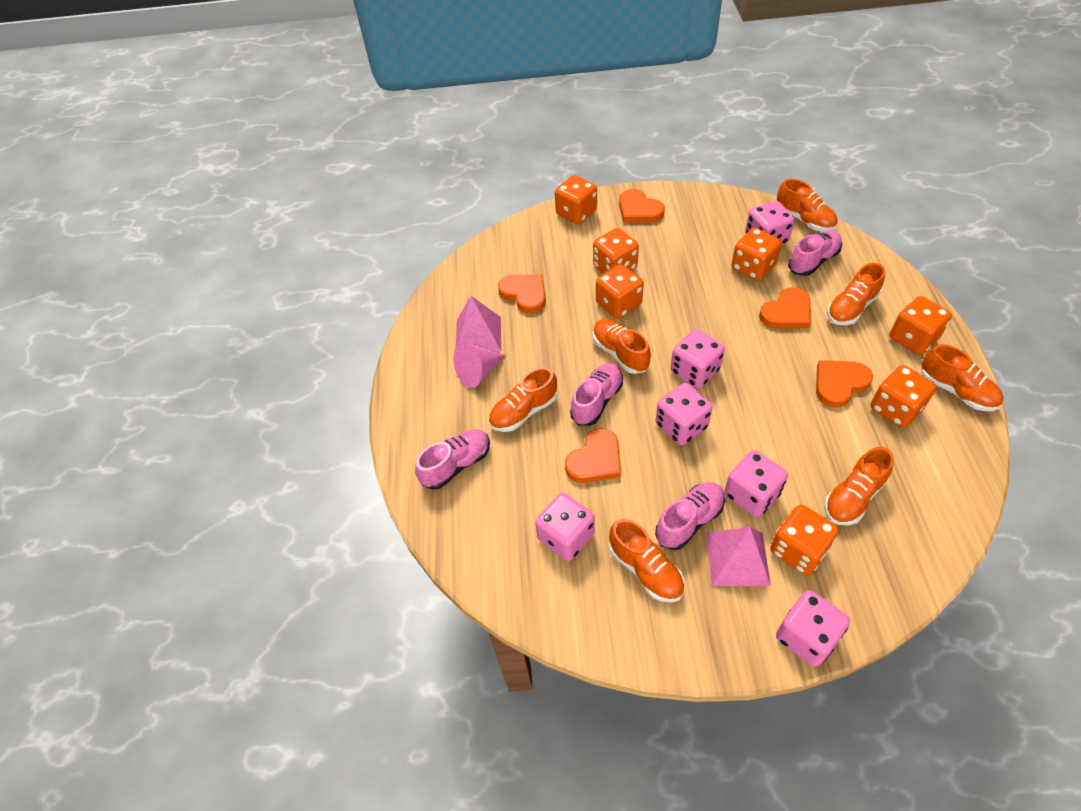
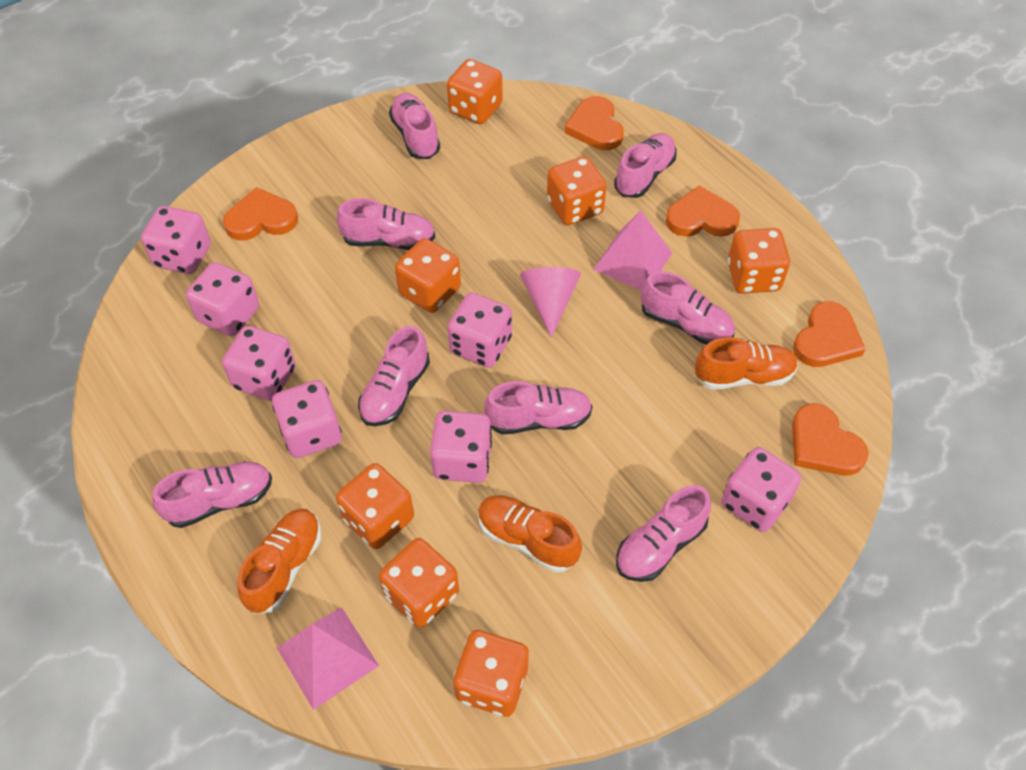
orange shoe: 7 -> 3
pink dice: 6 -> 7
pink shoe: 4 -> 8

